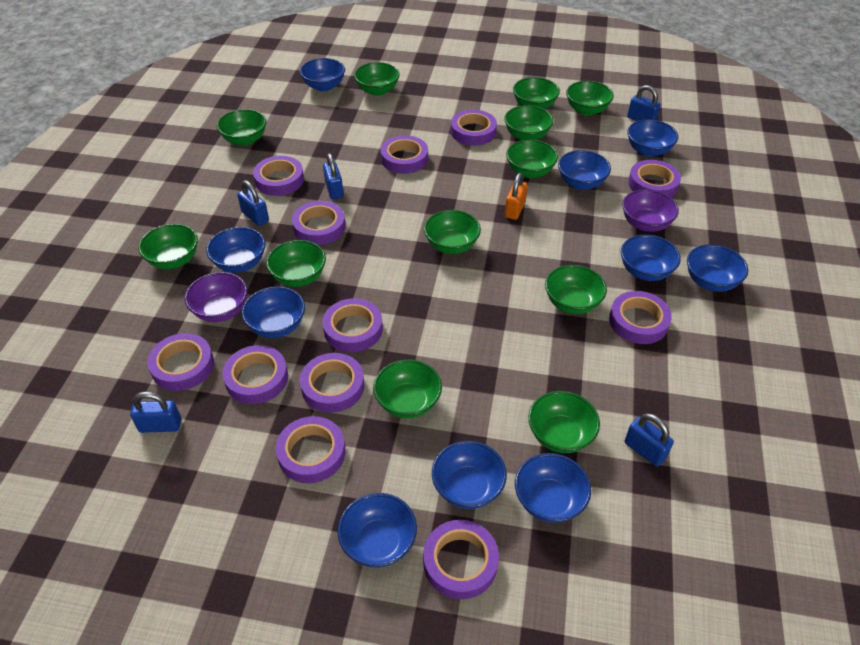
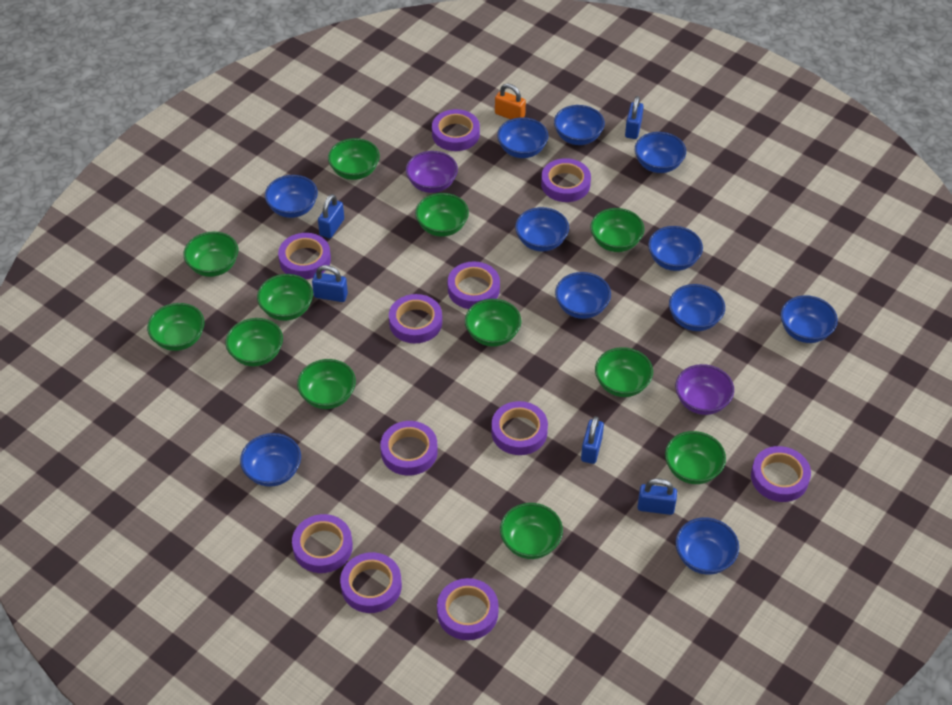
blue bowl: 10 -> 11
purple tape: 12 -> 11

